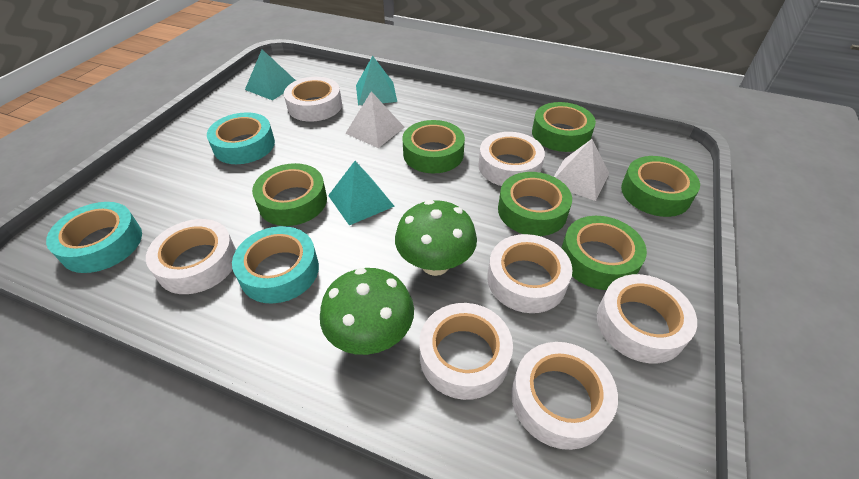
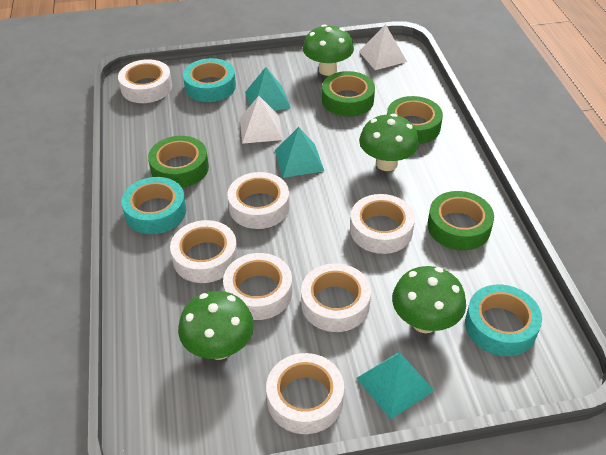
green mushroom: 2 -> 4
green tape: 6 -> 4

